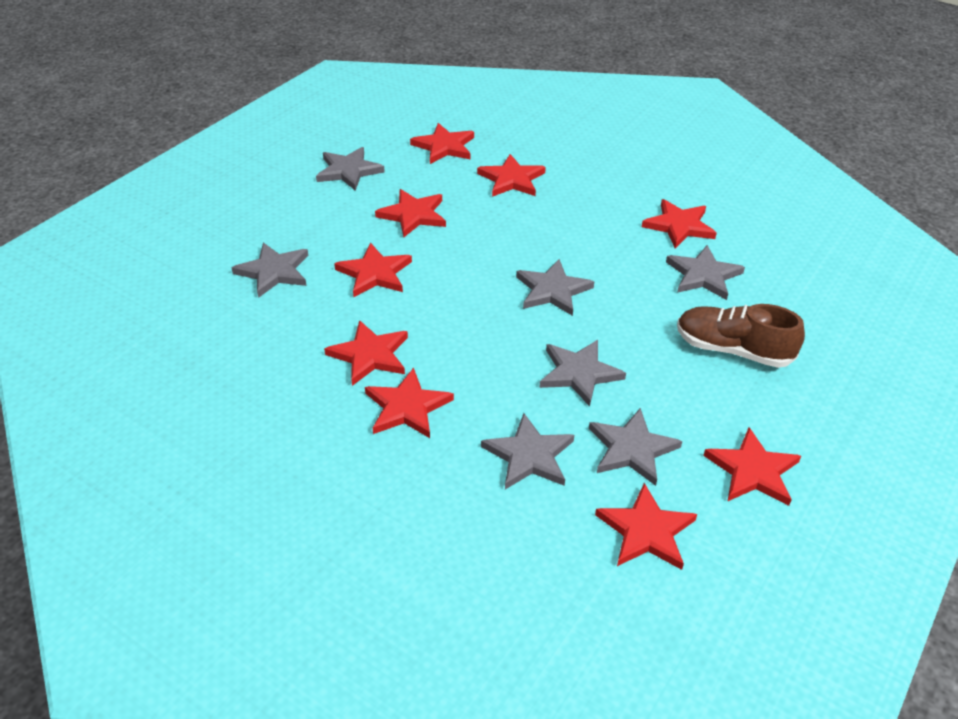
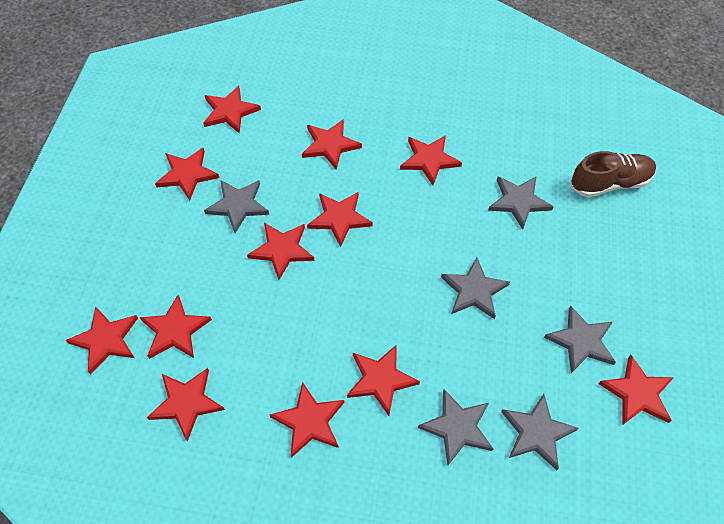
grey star: 7 -> 6
red star: 9 -> 12

